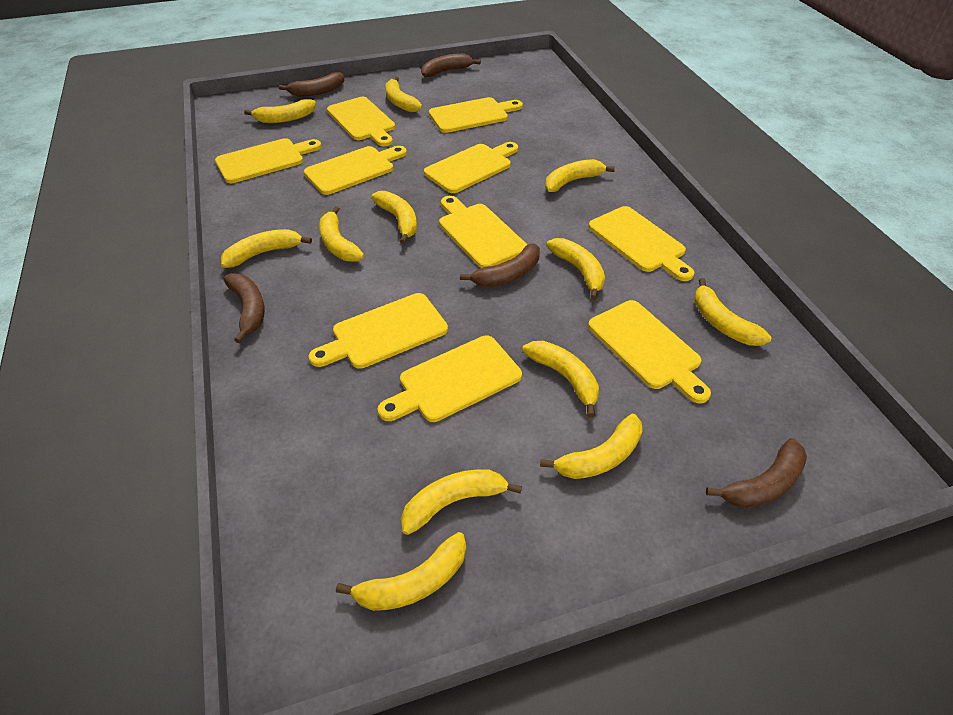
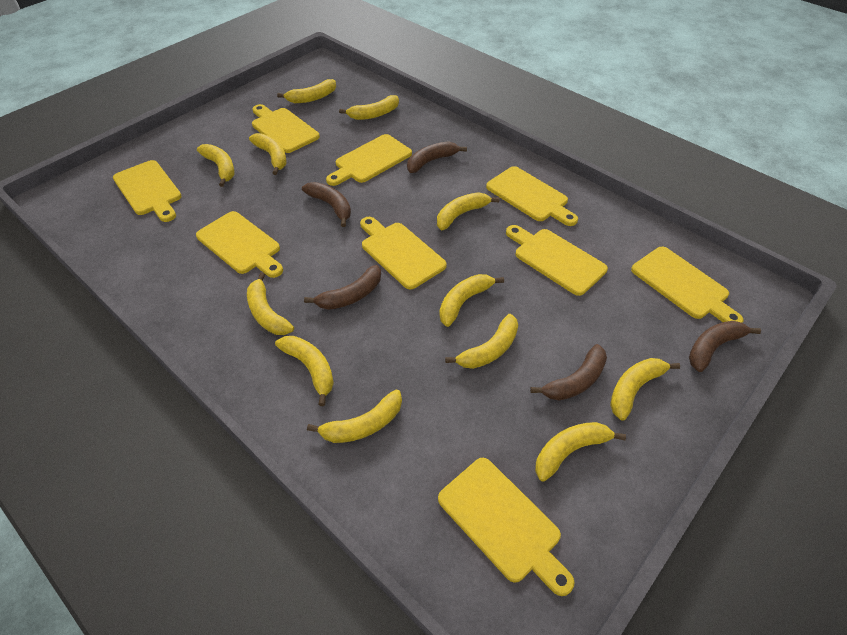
yellow cutting board: 10 -> 9

